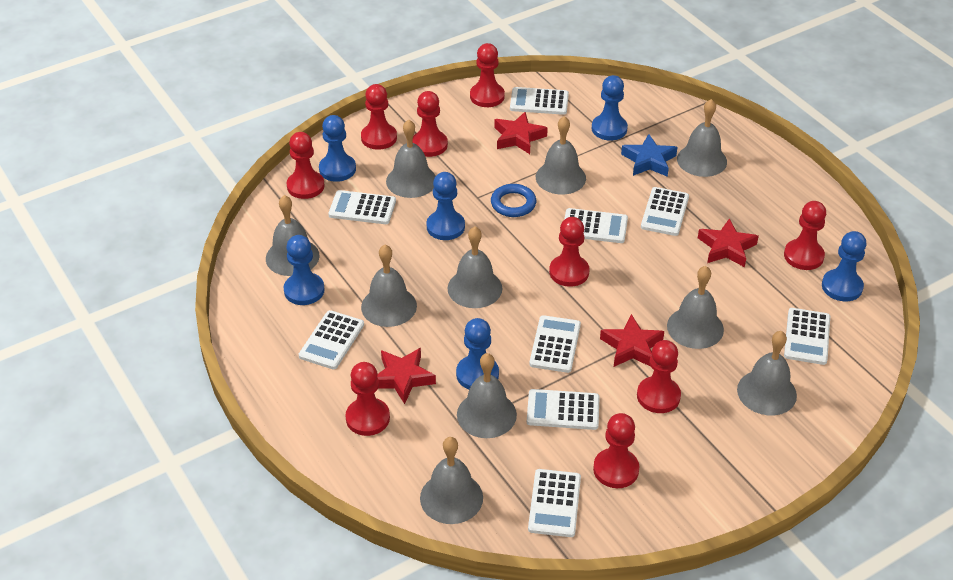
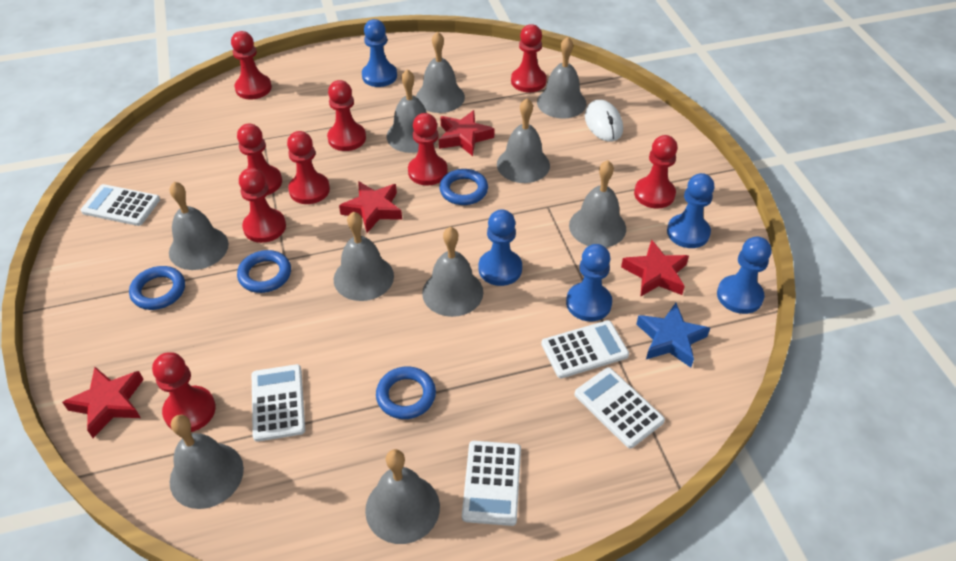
blue pawn: 6 -> 5
blue ring: 1 -> 4
white calculator: 9 -> 5
white mouse: 0 -> 1

